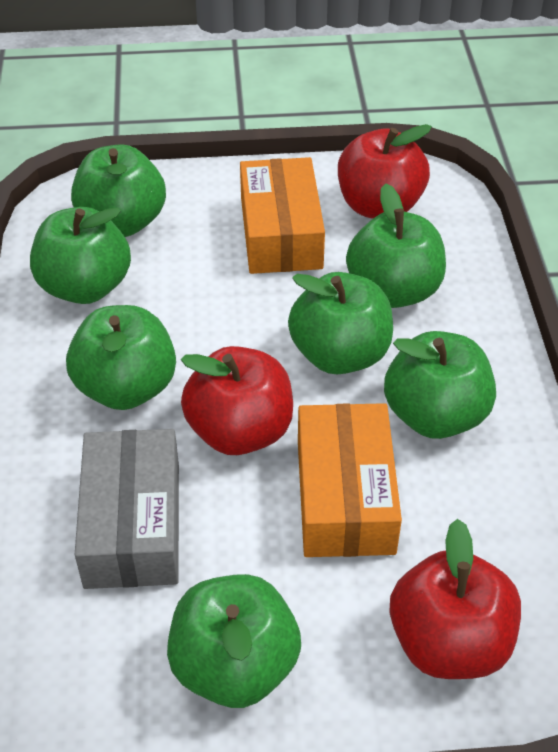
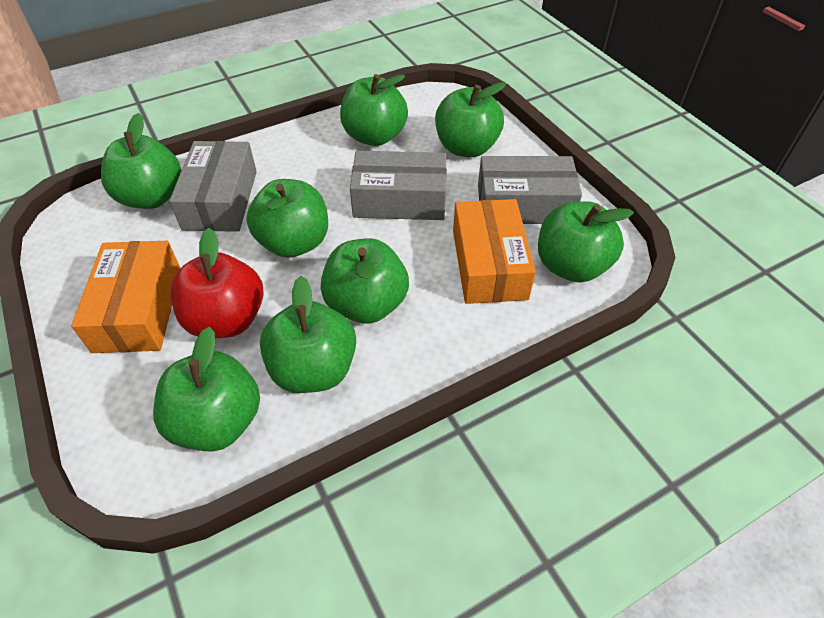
green apple: 7 -> 8
grey box: 1 -> 3
red apple: 3 -> 1

